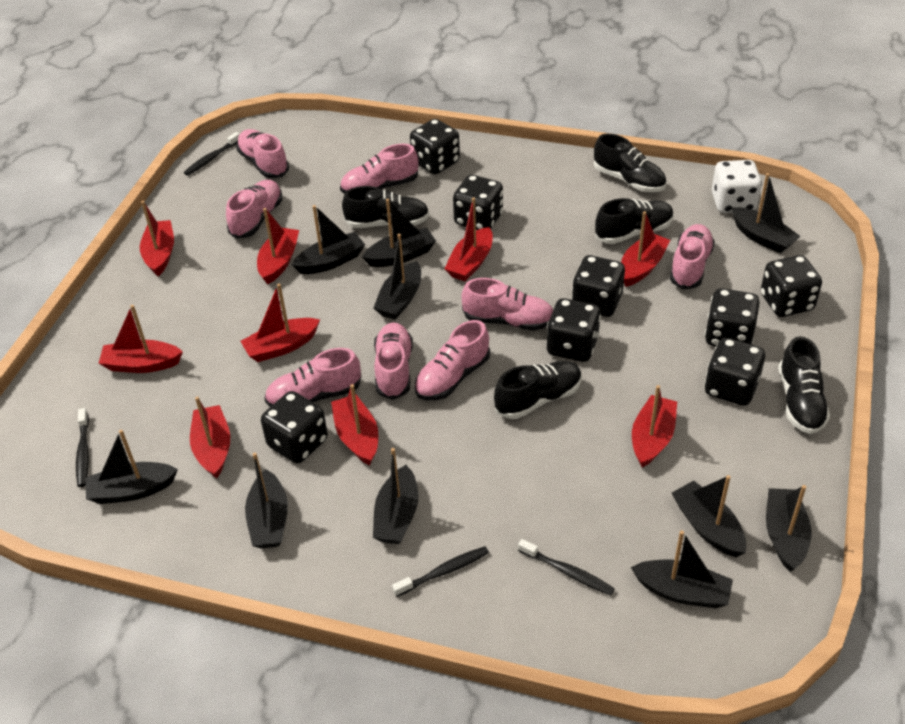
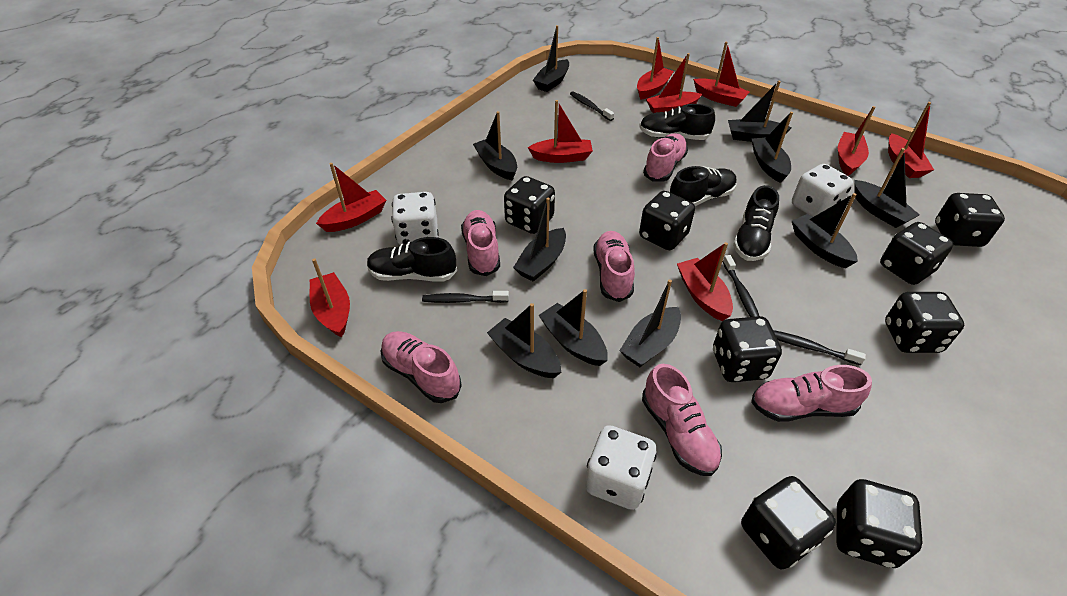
black shoe: 5 -> 4
pink shoe: 8 -> 6
white dice: 1 -> 3

